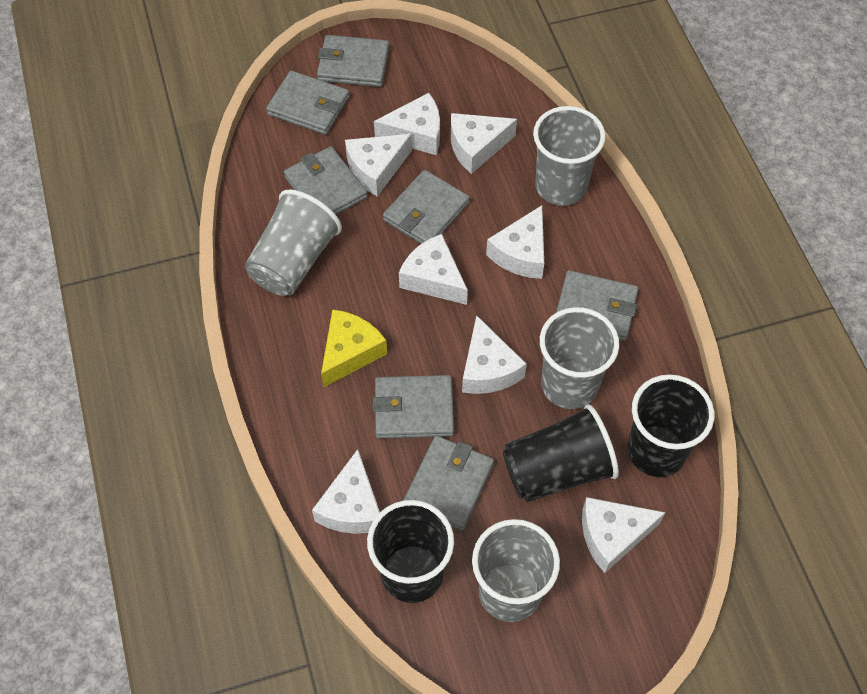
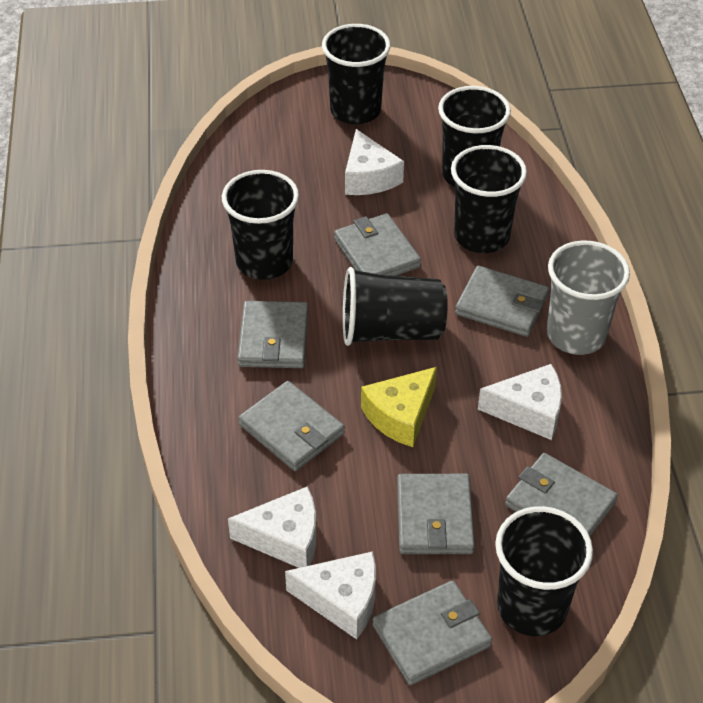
black cup: 3 -> 6
grey cup: 4 -> 1
white cheese: 8 -> 4

